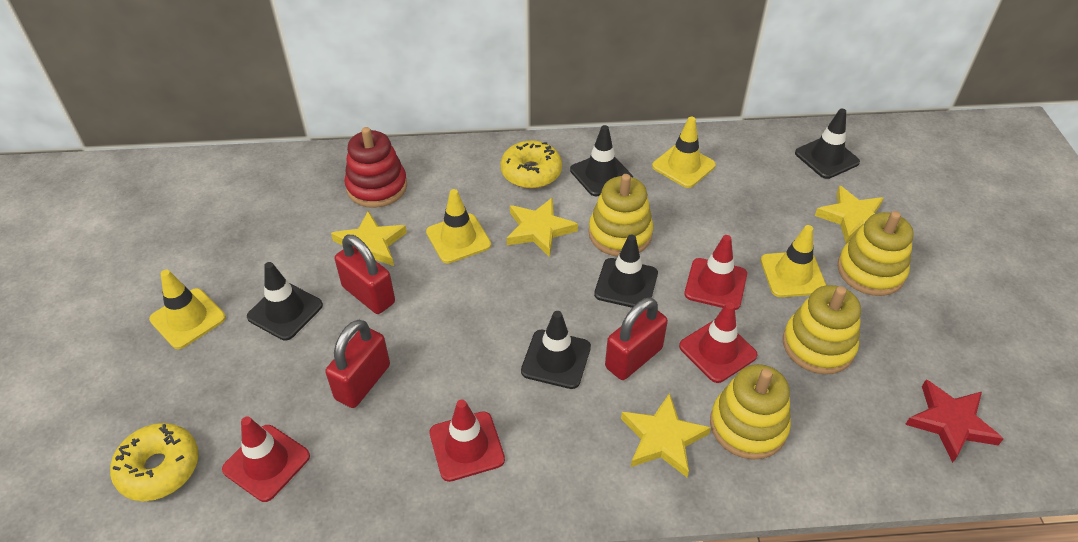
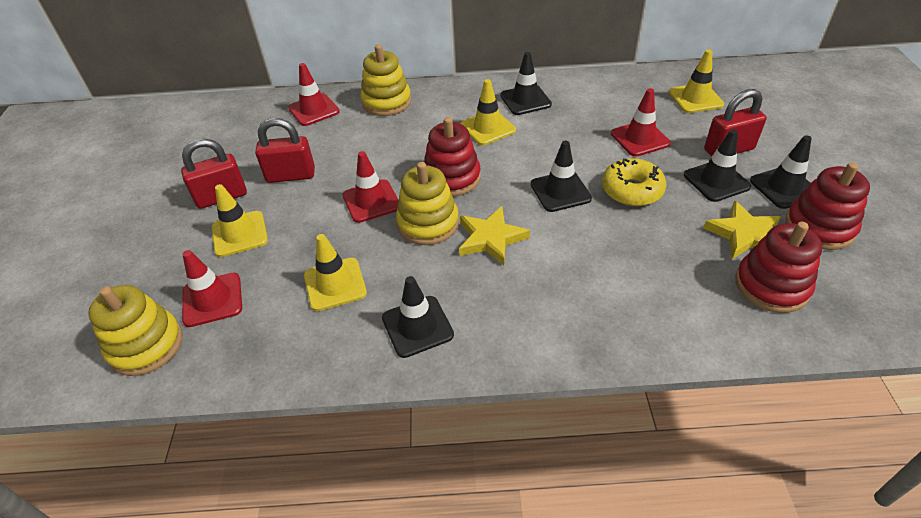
red stacking toy: 1 -> 3
red star: 1 -> 0
yellow donut: 2 -> 1
yellow stacking toy: 4 -> 3
yellow star: 4 -> 2

